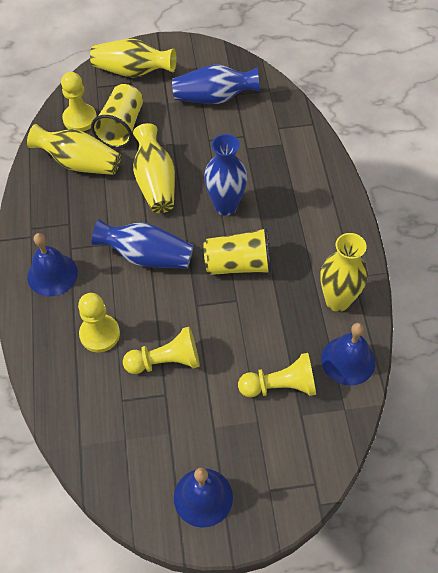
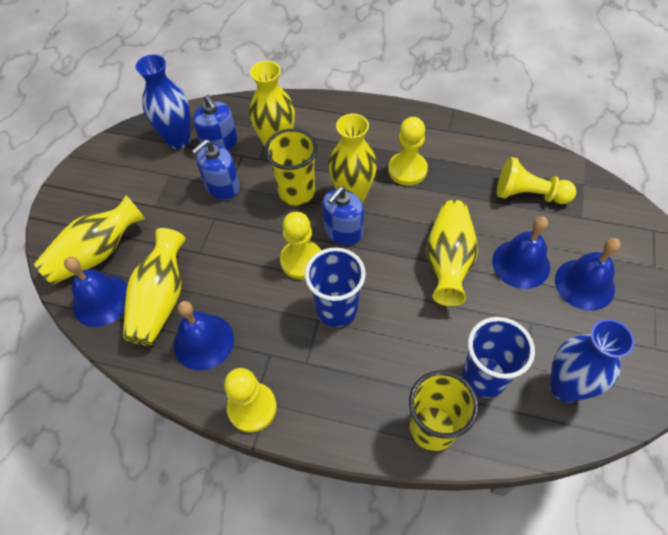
blue bell: 3 -> 4
blue cup: 0 -> 2
blue soap dispenser: 0 -> 3
blue vase: 3 -> 2
yellow vase: 4 -> 5

